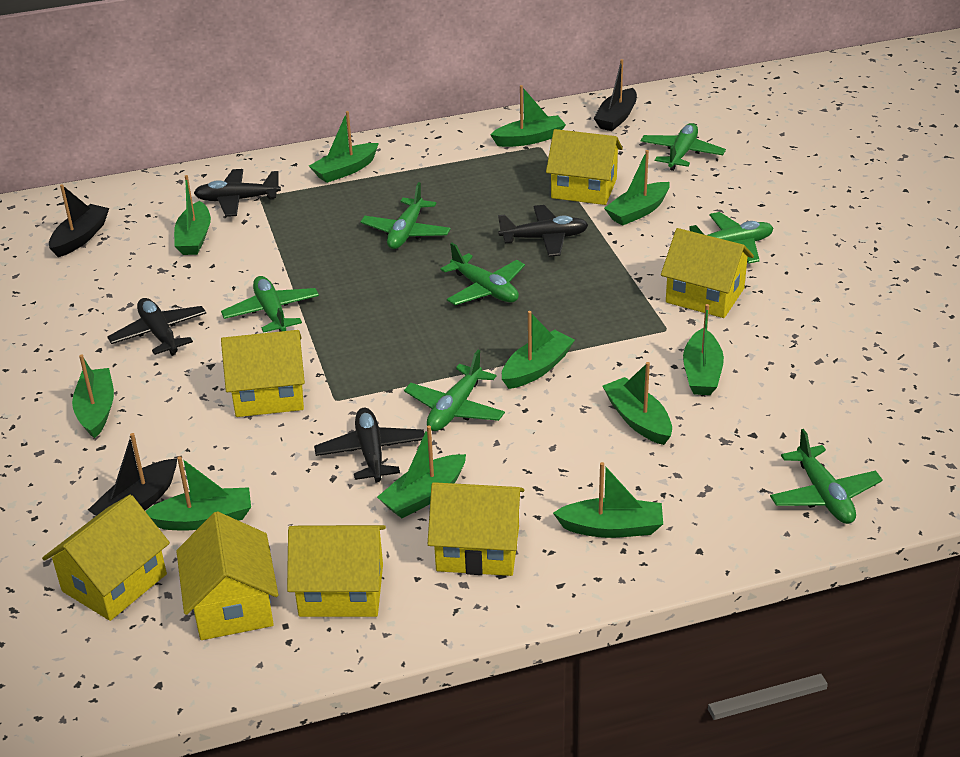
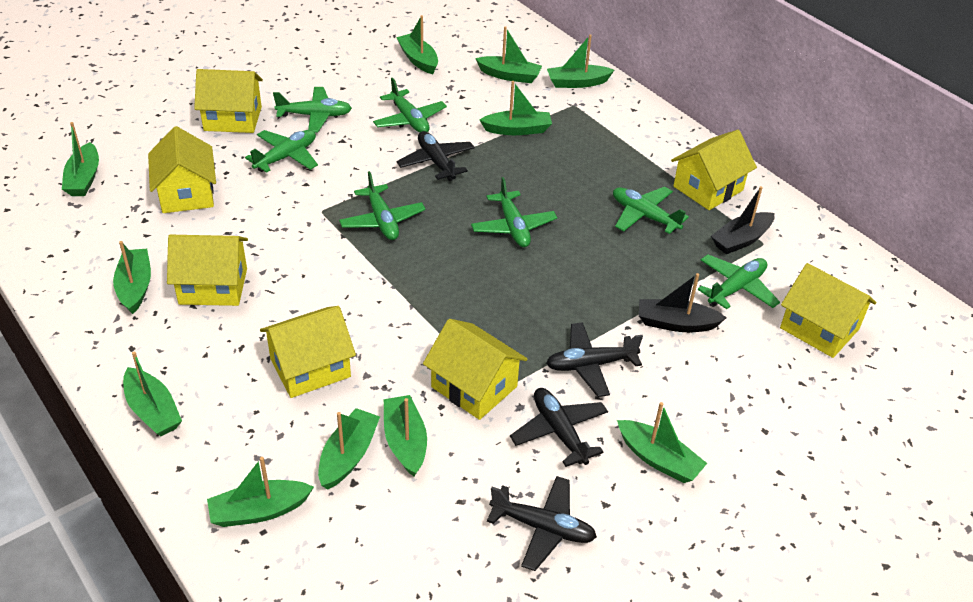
black boat: 3 -> 2

